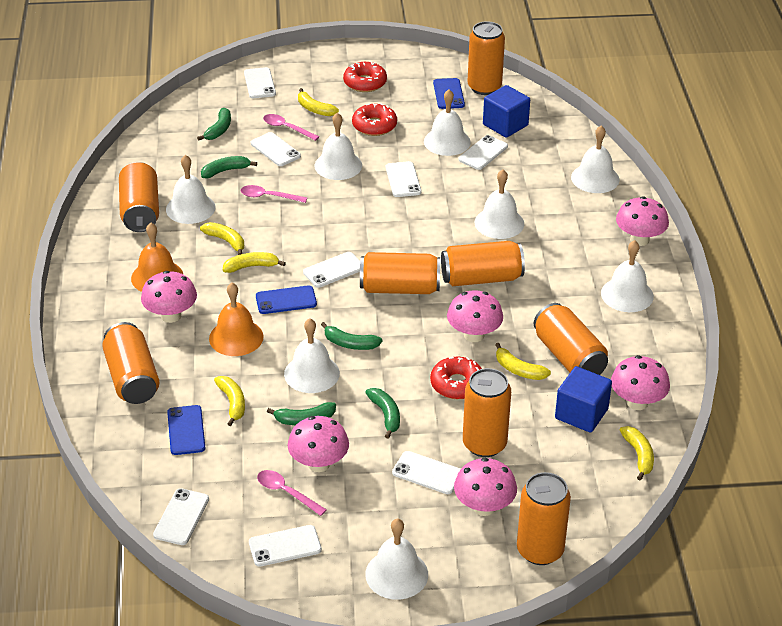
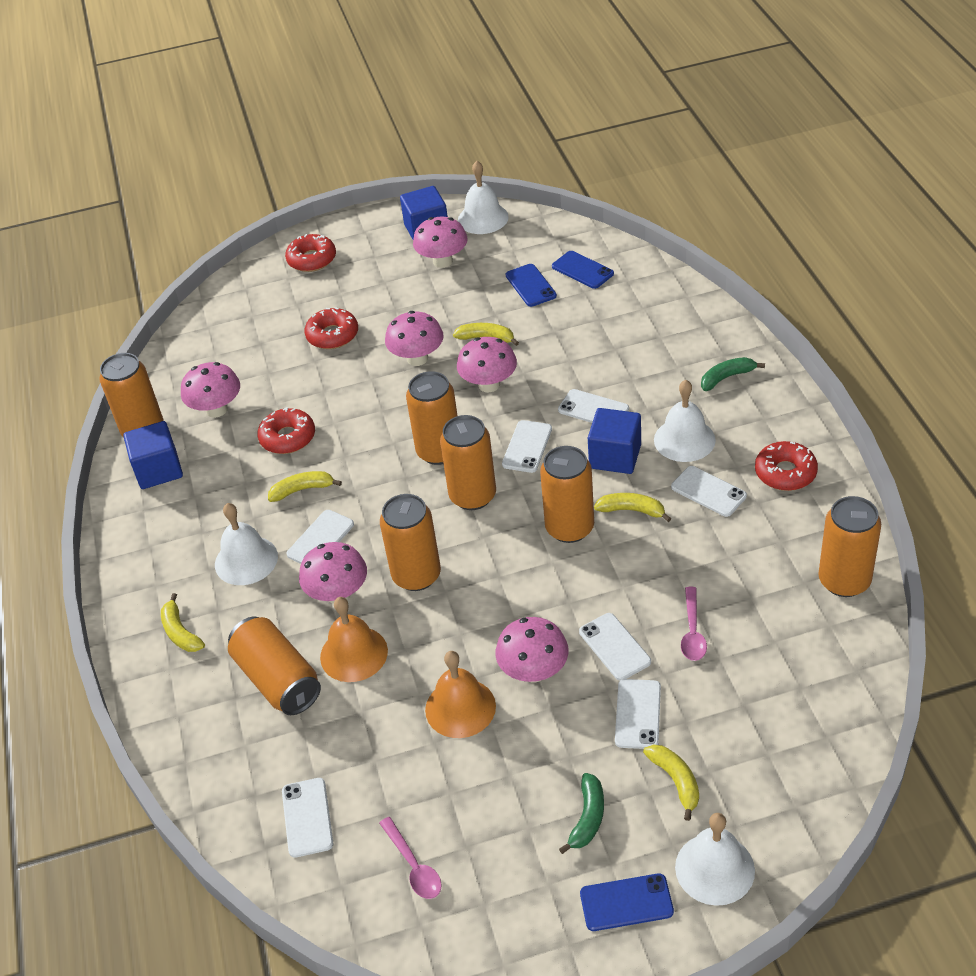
blue cube: 2 -> 3
green banana: 5 -> 2
orange can: 8 -> 7
pink spoon: 3 -> 2
red donut: 3 -> 4
white bell: 8 -> 4
white phone: 8 -> 7
yellow banana: 6 -> 5

